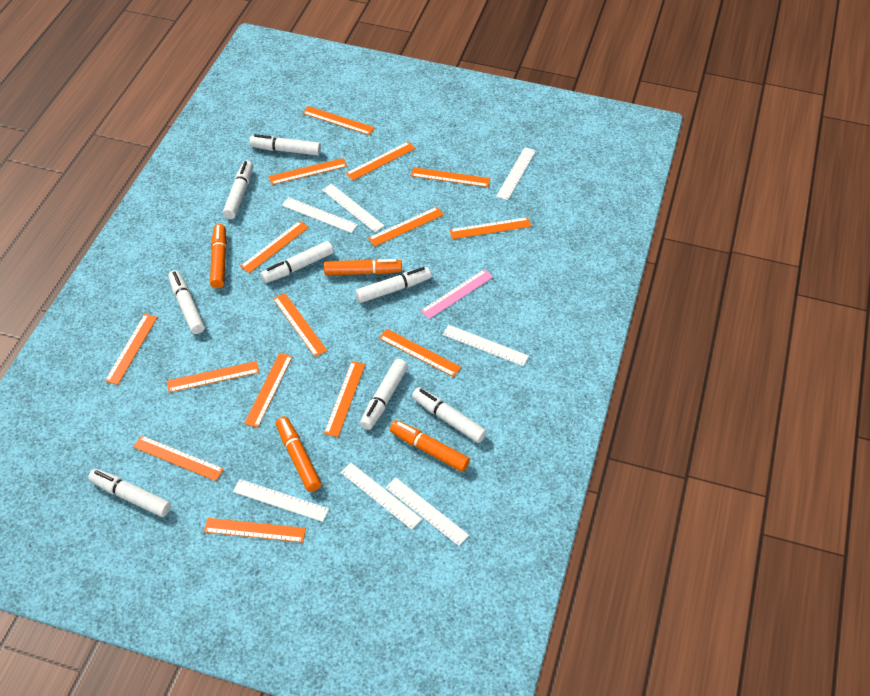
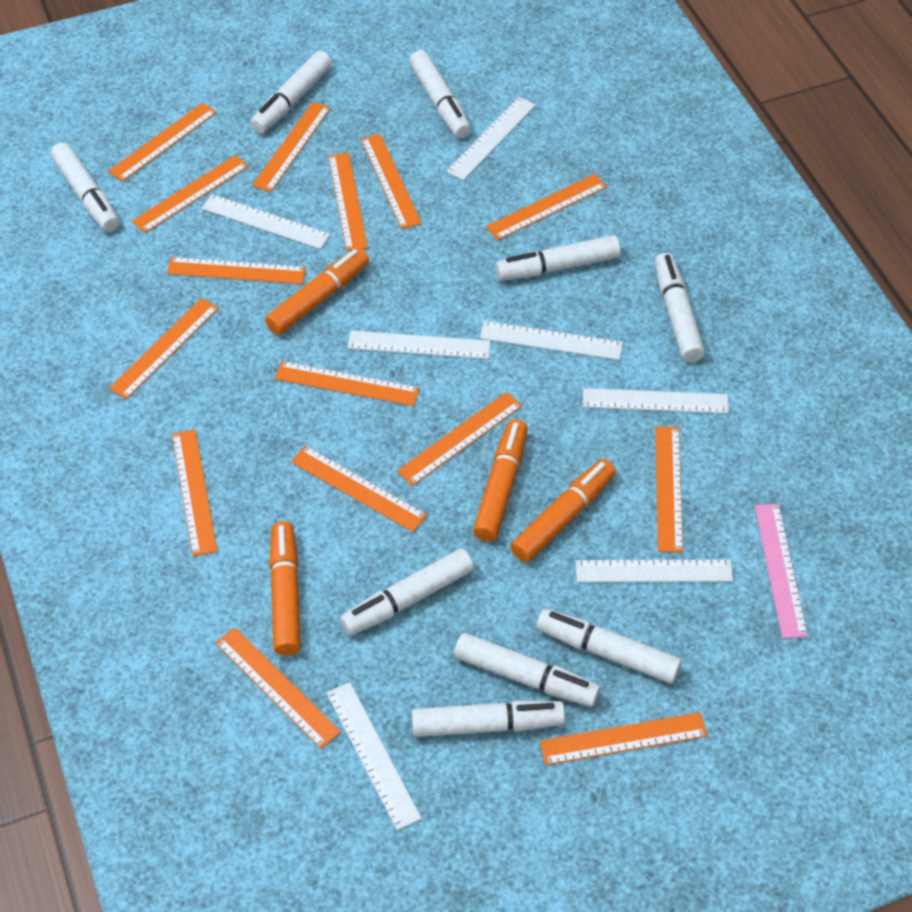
white marker: 8 -> 9

